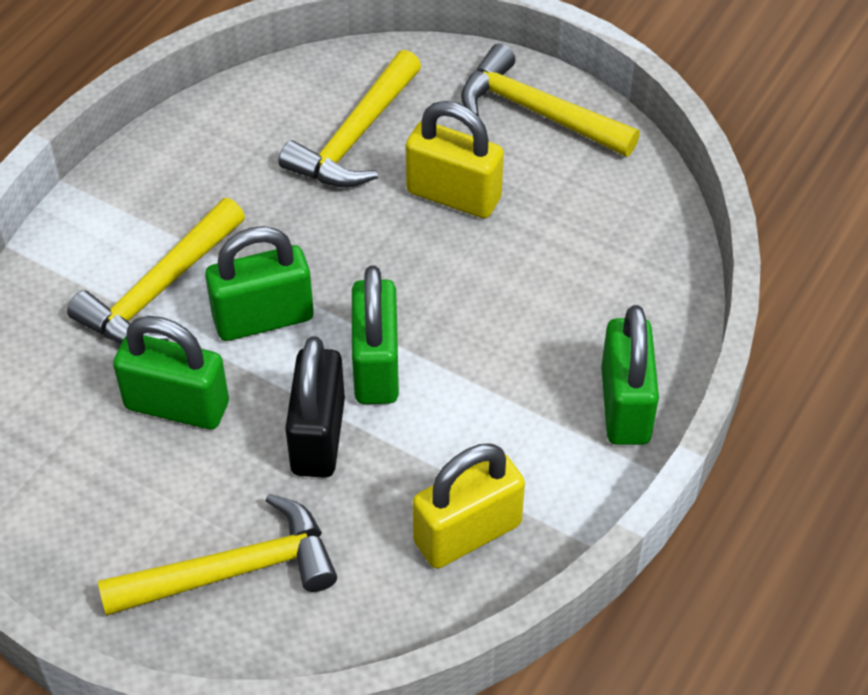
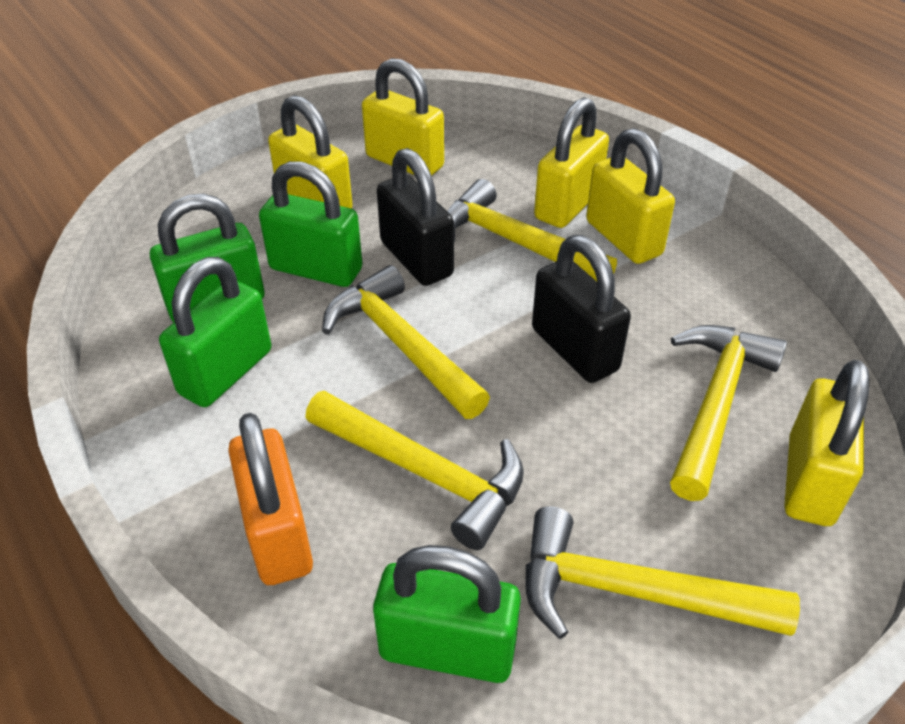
black padlock: 1 -> 2
orange padlock: 0 -> 1
yellow hammer: 4 -> 5
yellow padlock: 2 -> 5

